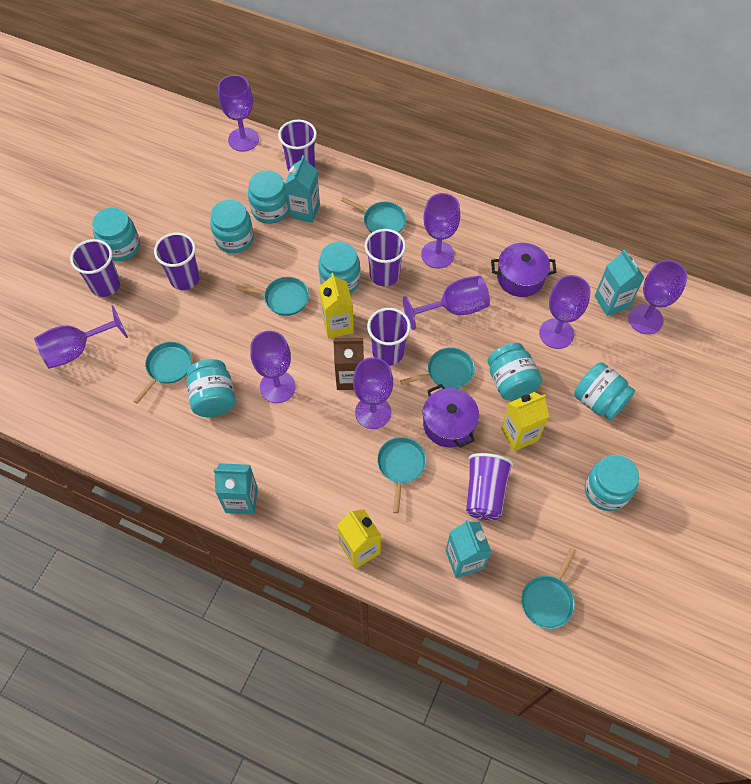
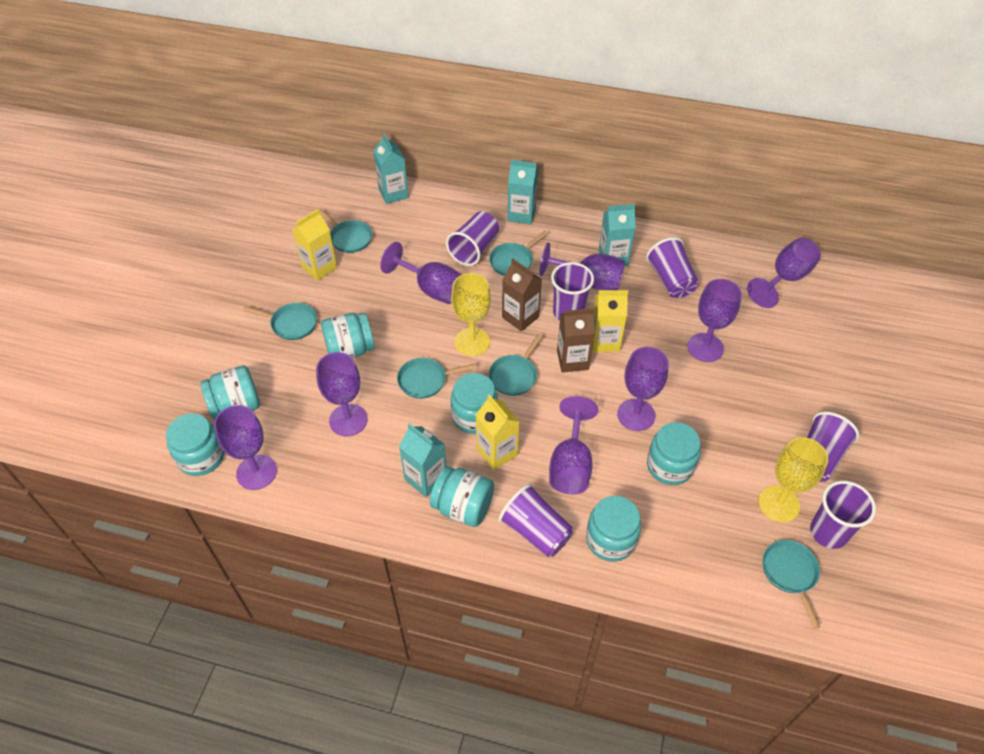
brown carton: 1 -> 2
purple pot: 2 -> 0
turquoise jar: 8 -> 7
yellow goblet: 0 -> 2

